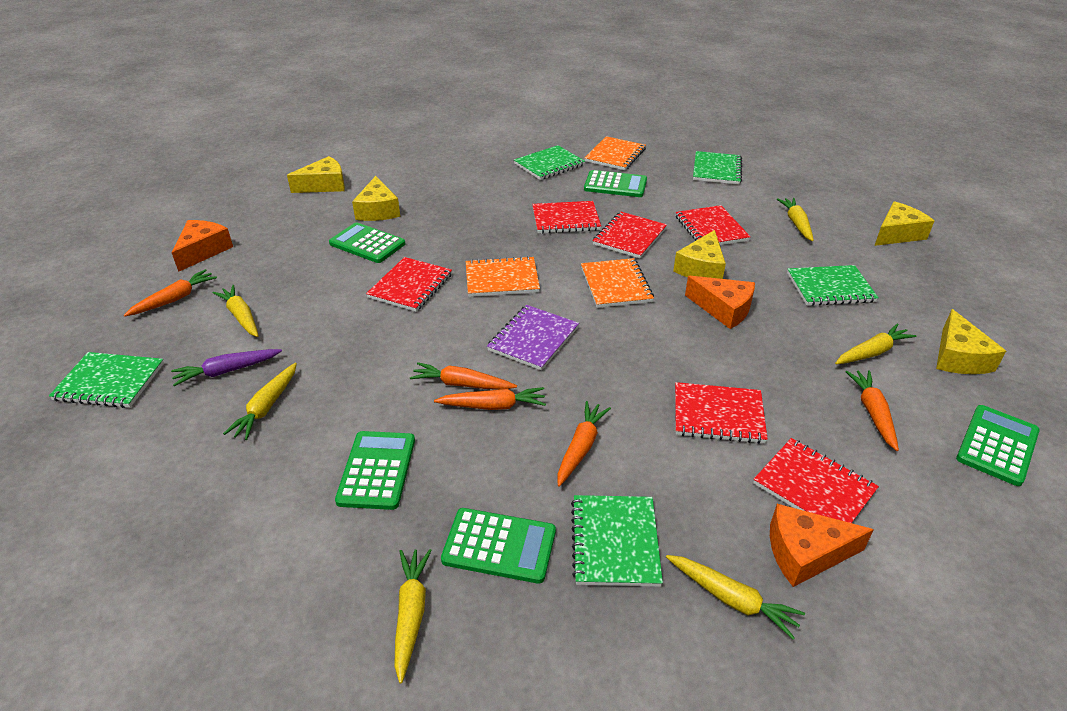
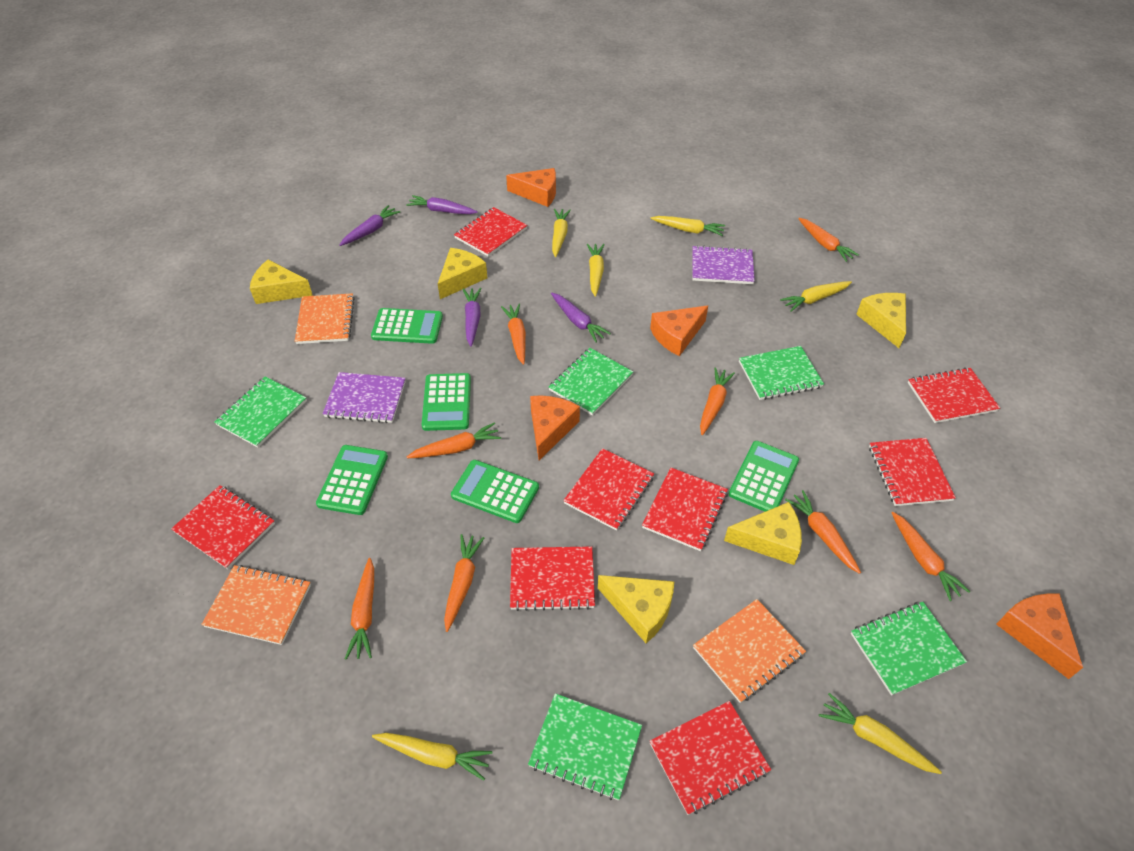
orange carrot: 5 -> 8
orange cheese: 3 -> 4
purple carrot: 1 -> 4
purple notebook: 1 -> 2
red notebook: 6 -> 8

